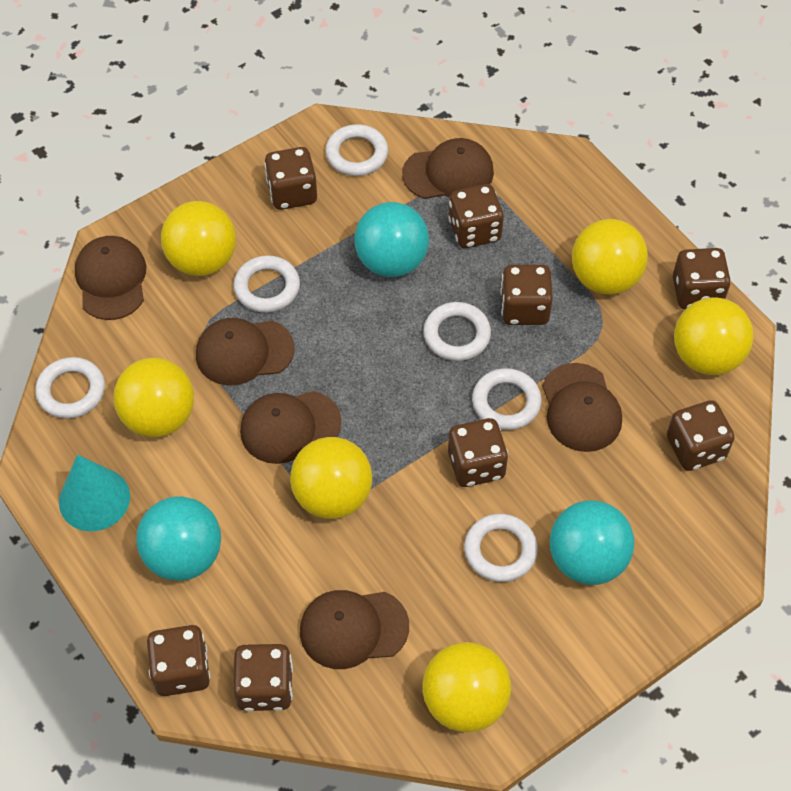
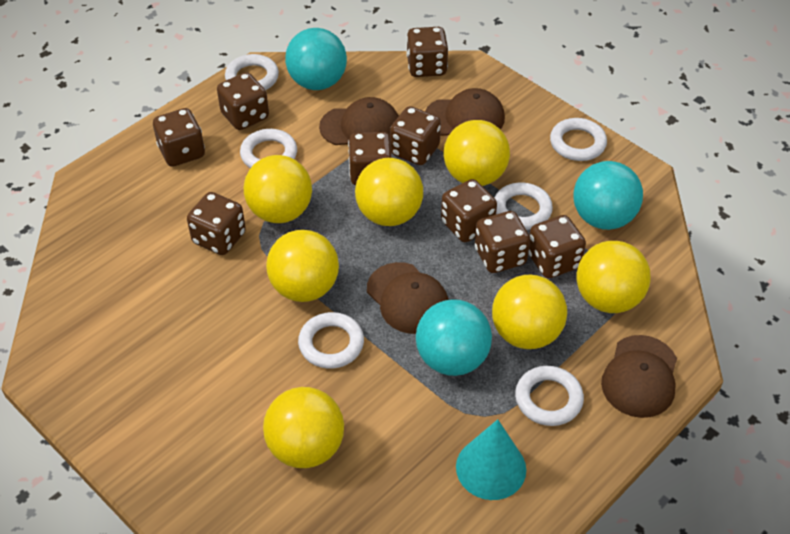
brown cap: 6 -> 4
brown dice: 8 -> 9
yellow ball: 6 -> 7

